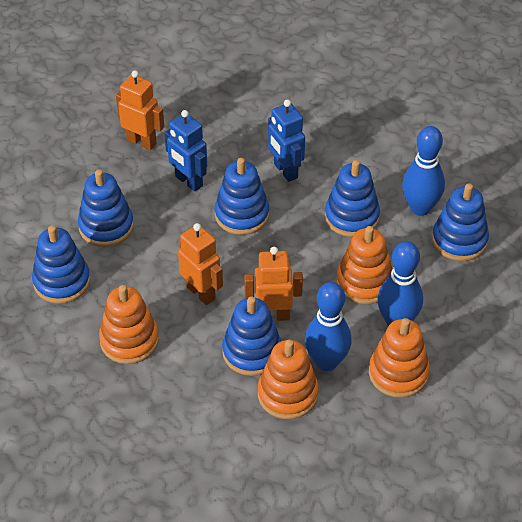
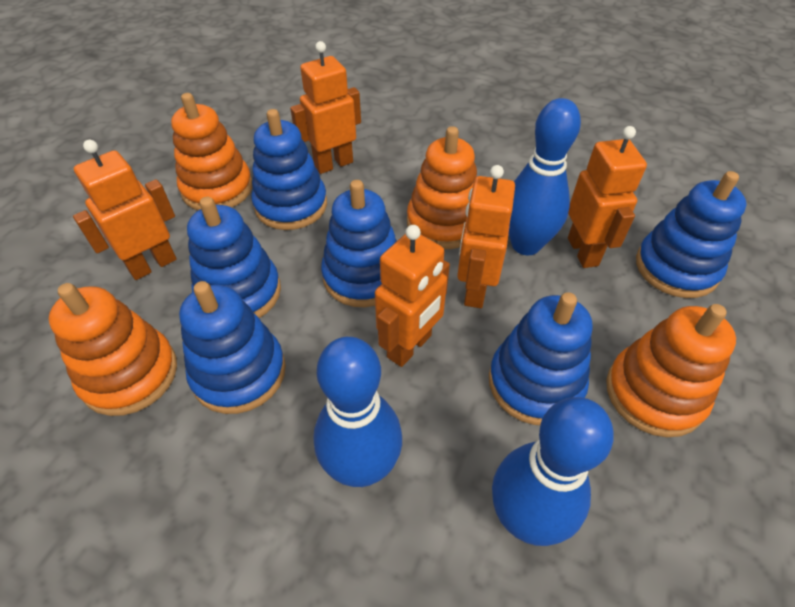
blue robot: 2 -> 0
orange robot: 3 -> 5

